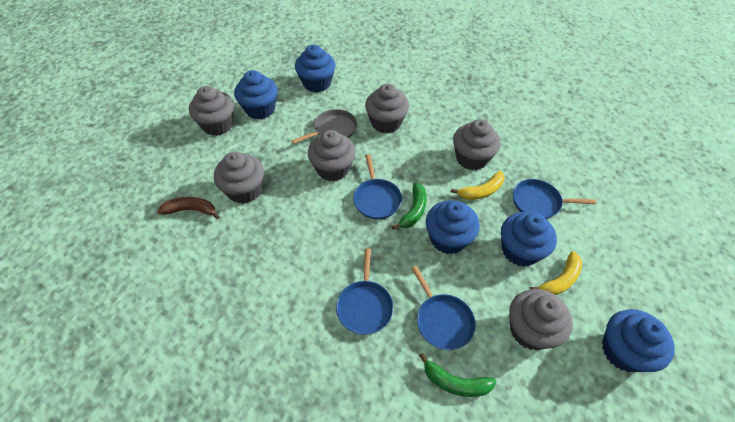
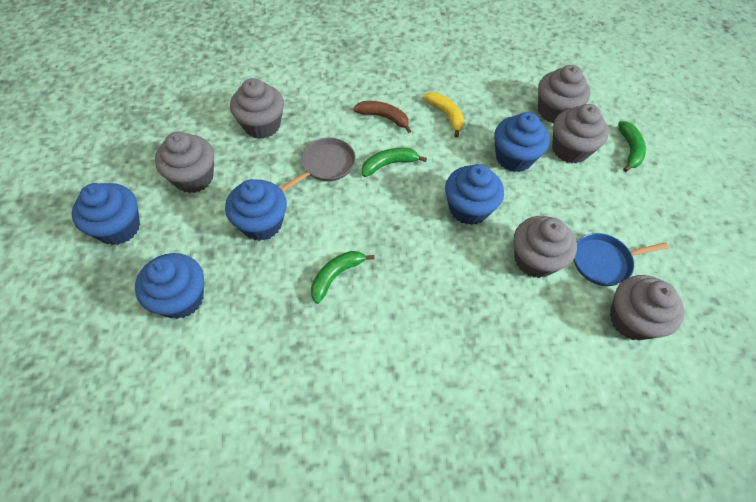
blue pan: 4 -> 1
green banana: 2 -> 3
yellow banana: 2 -> 1

